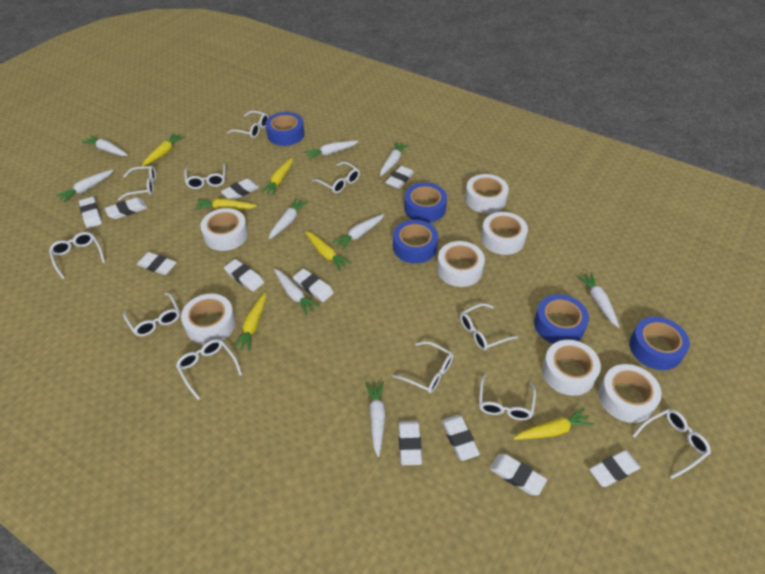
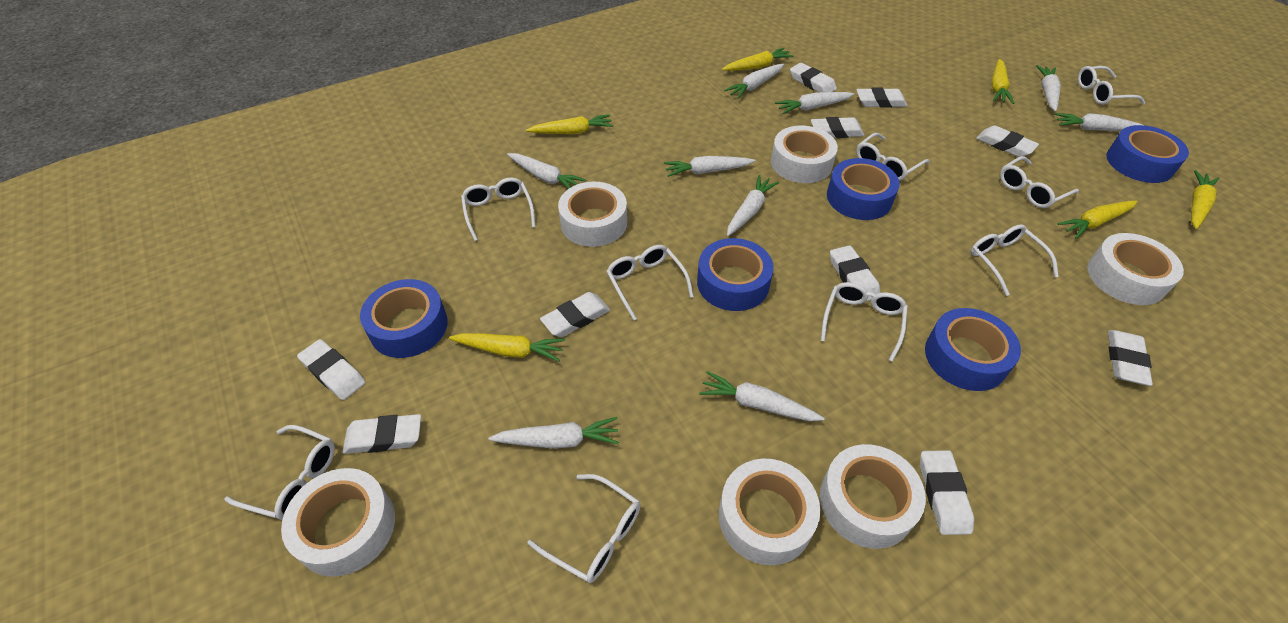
white eraser: 11 -> 10
white glasses: 11 -> 9
white tape: 7 -> 6

